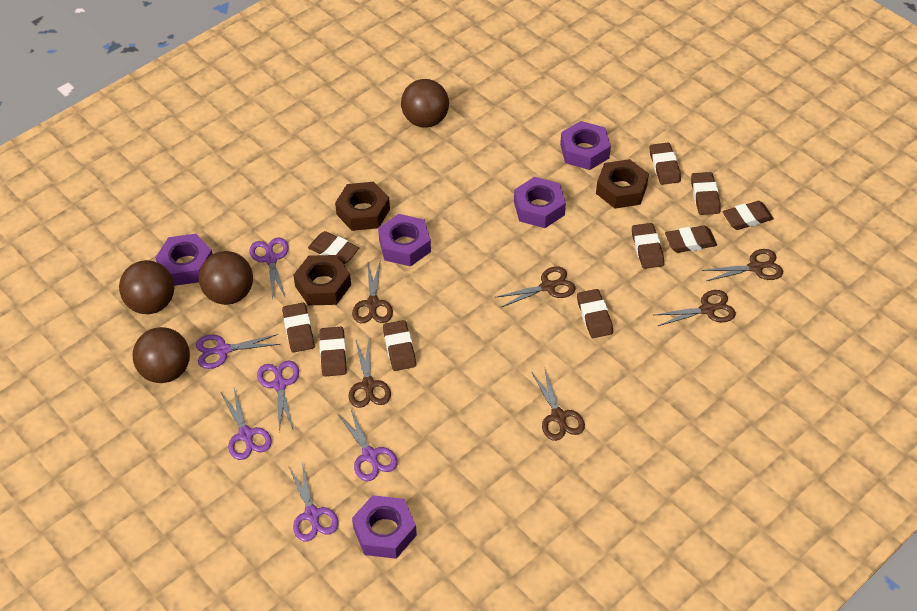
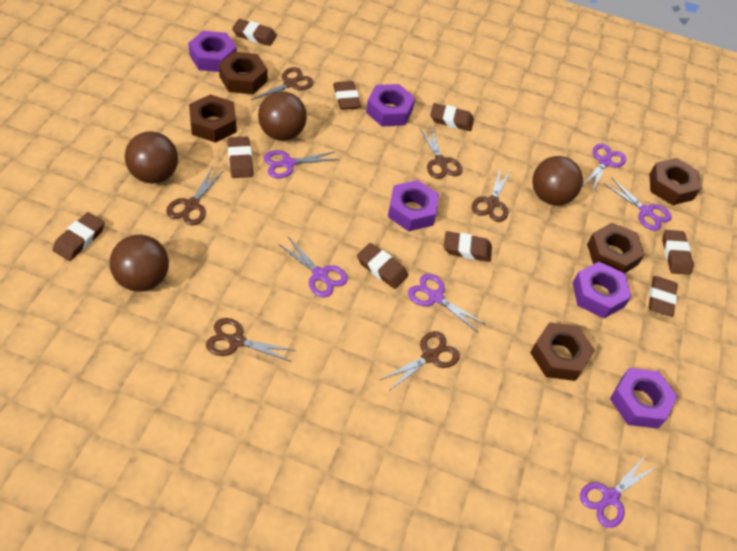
brown eraser: 10 -> 9
brown nut: 3 -> 5

